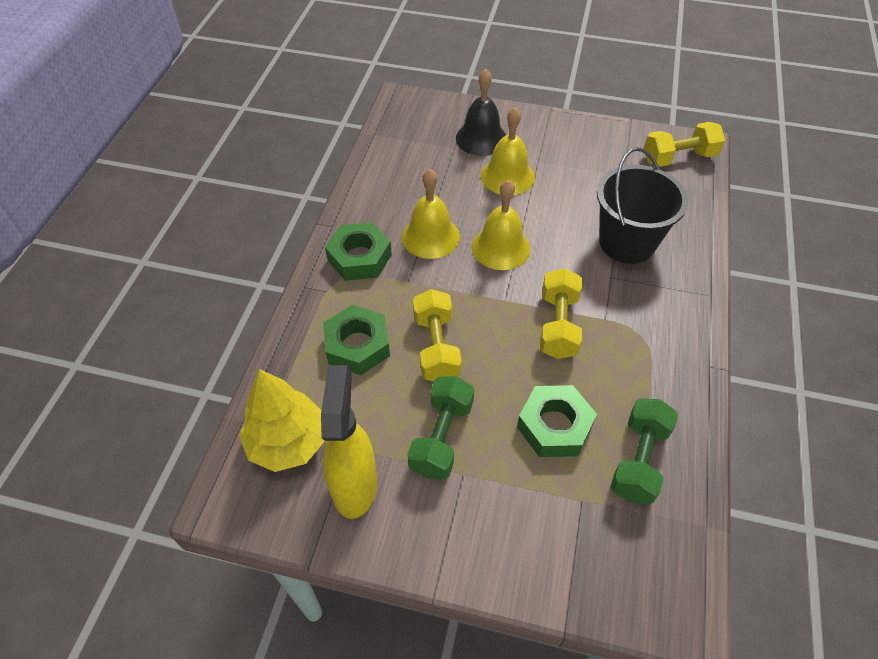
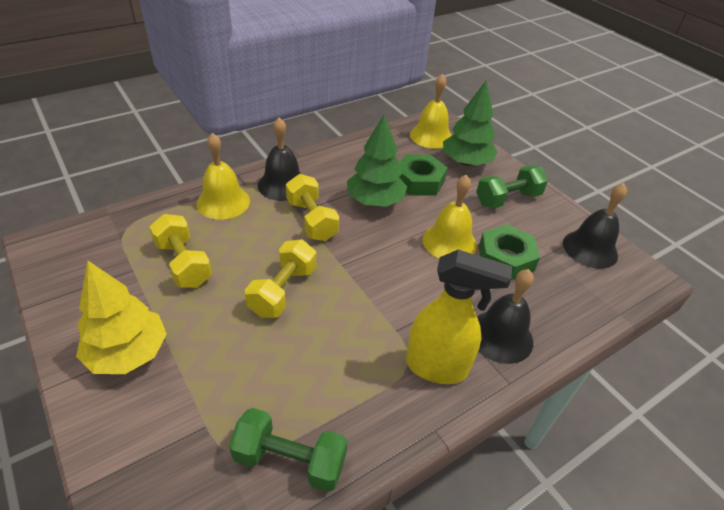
black bell: 1 -> 3
black bucket: 1 -> 0
green nut: 3 -> 2
green tree: 0 -> 2

